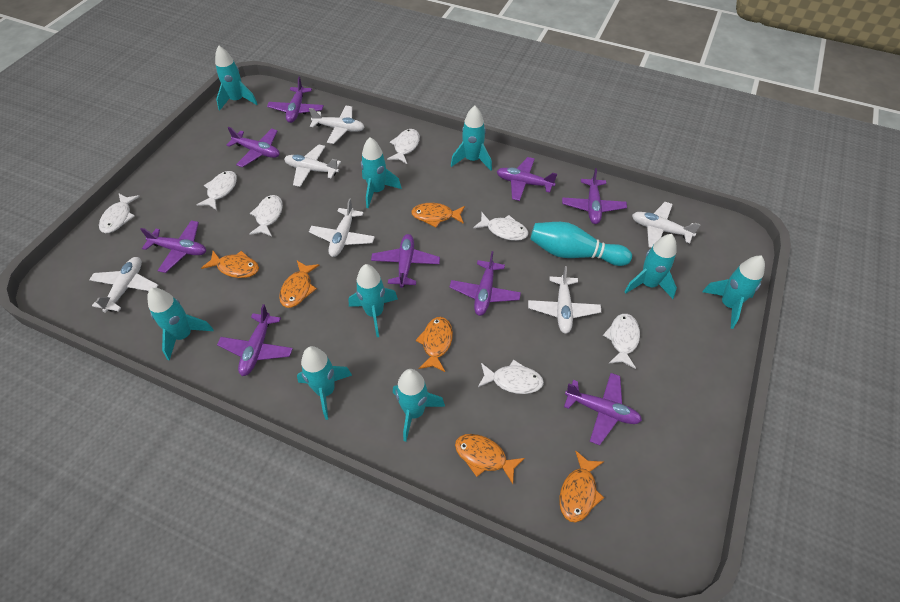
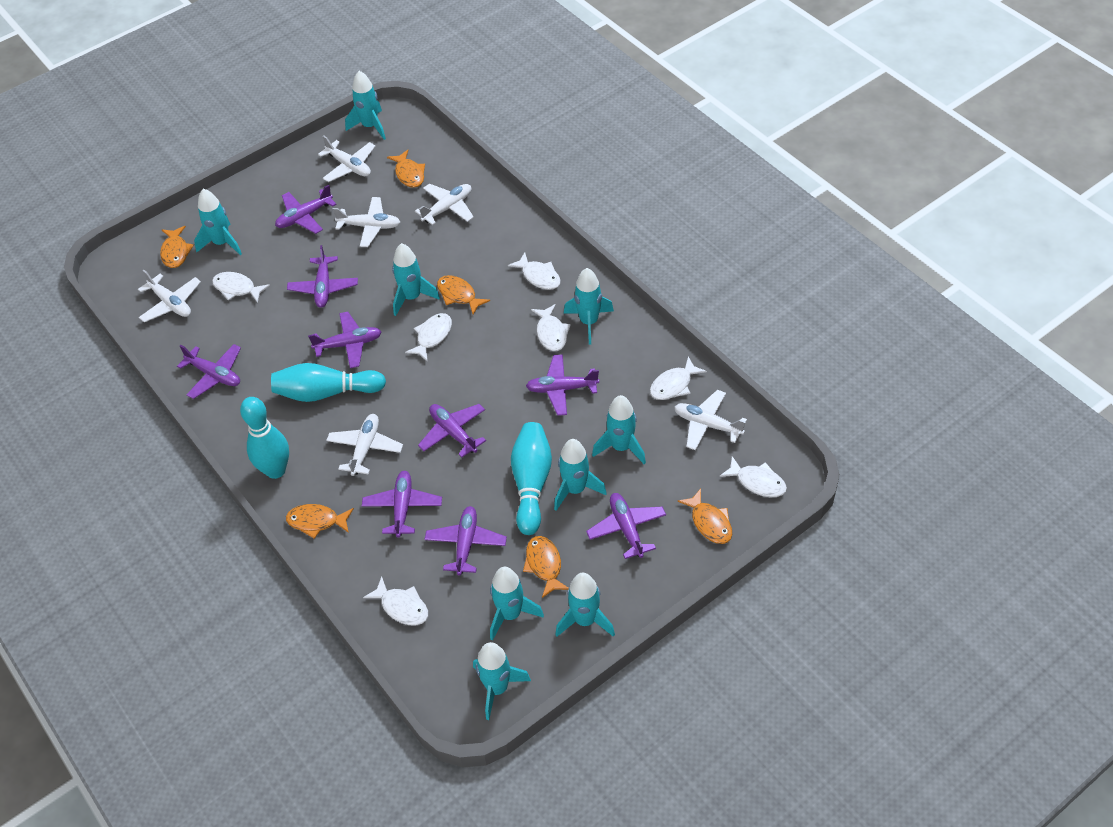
turquoise bowling pin: 1 -> 3

